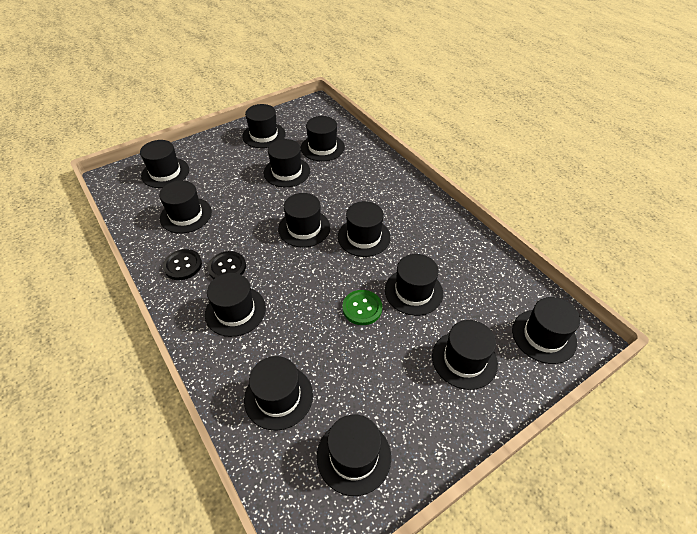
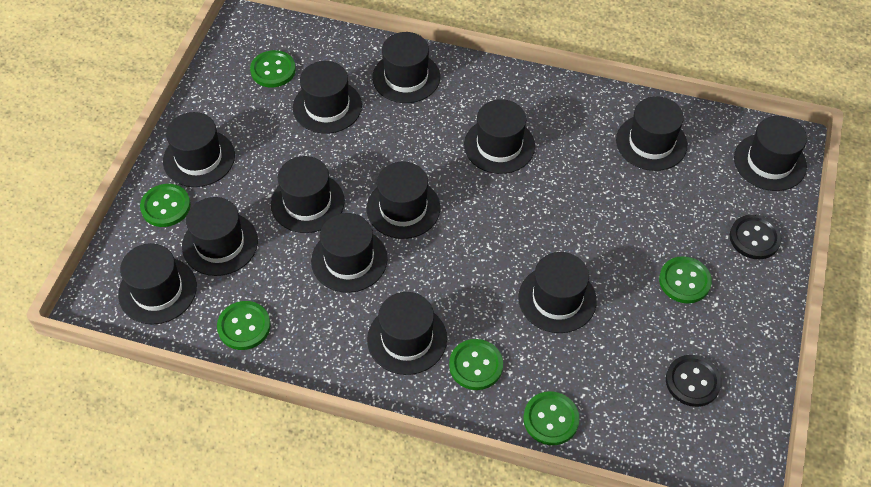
green button: 1 -> 6

